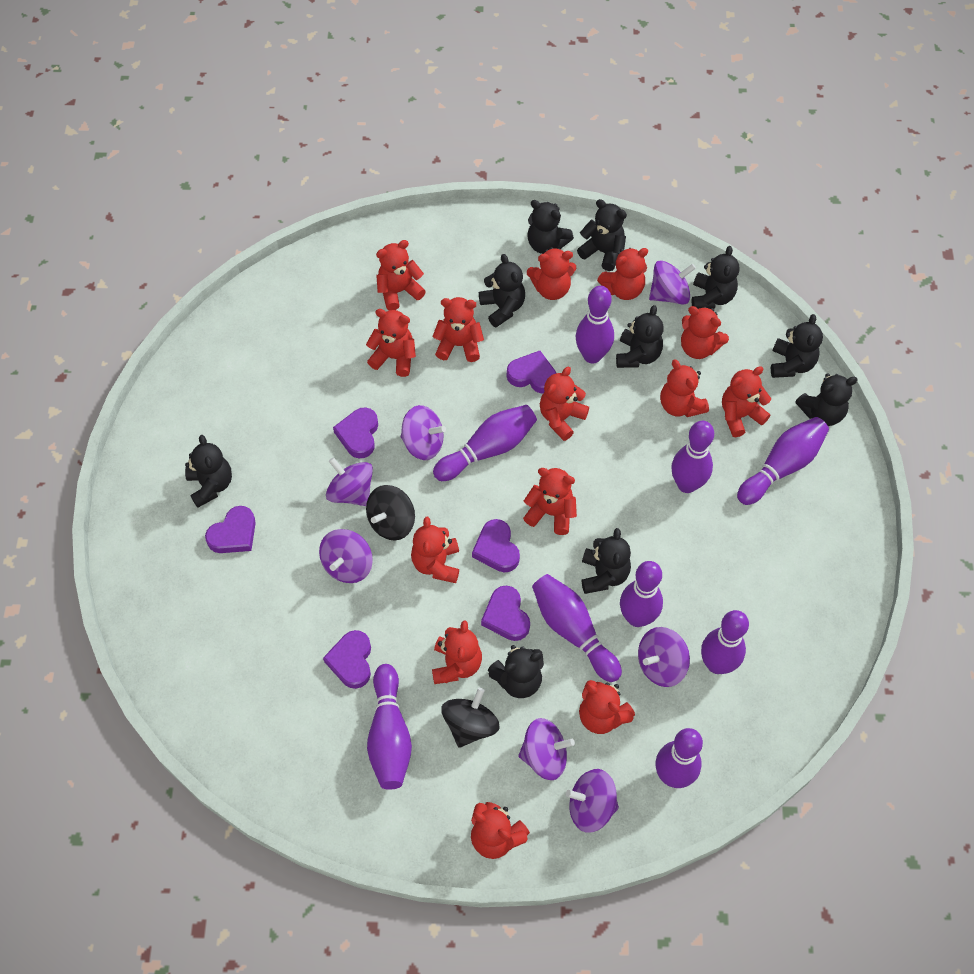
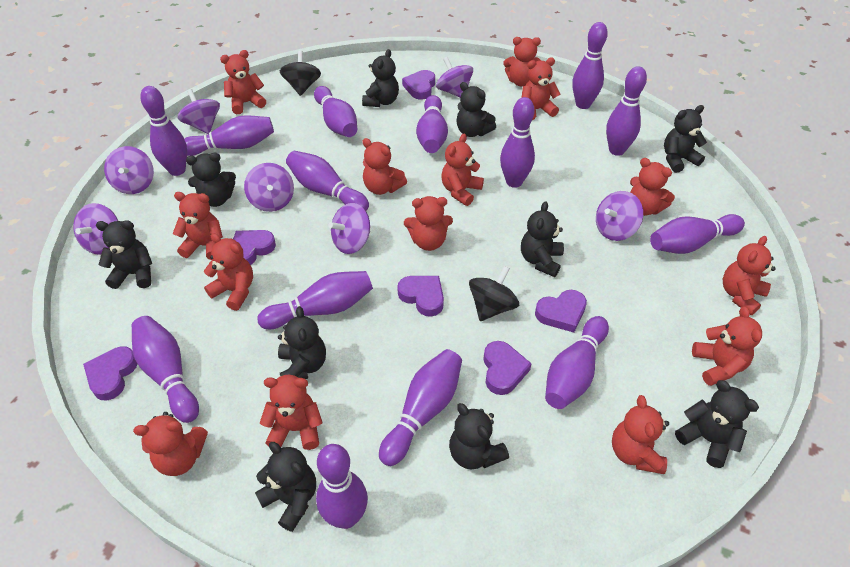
purple bowling pin: 9 -> 14

